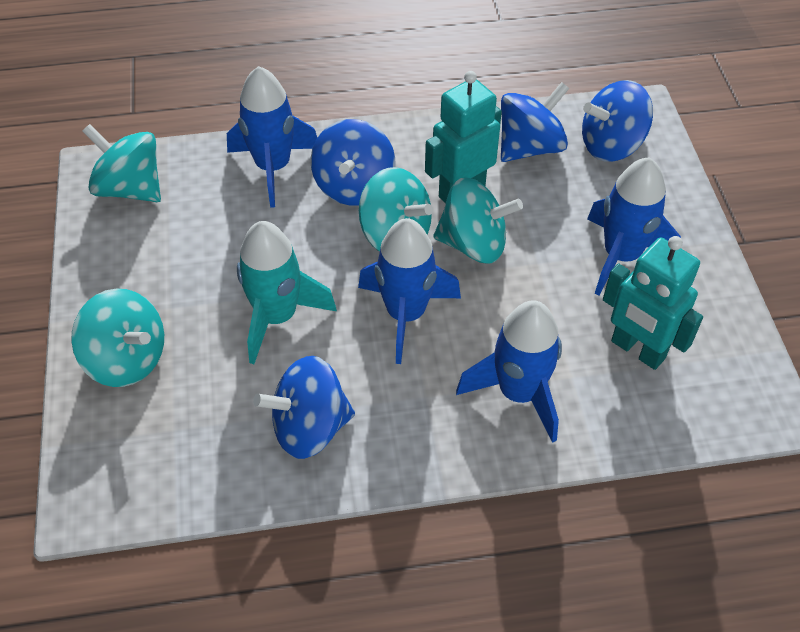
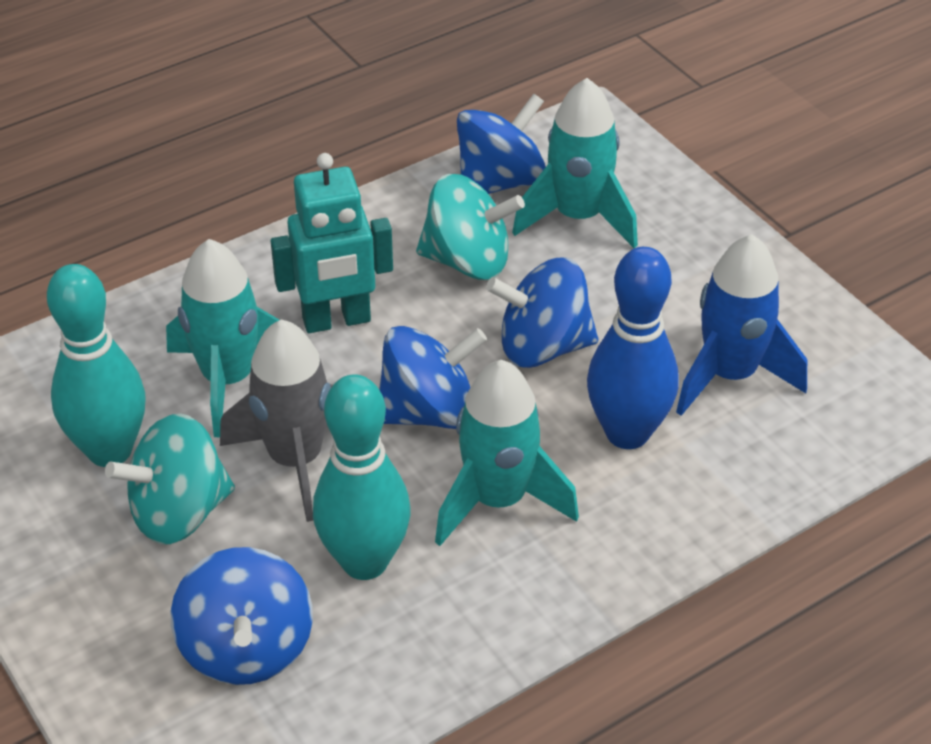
blue bowling pin: 0 -> 1
blue rocket: 4 -> 1
grey rocket: 0 -> 1
turquoise bowling pin: 0 -> 2
turquoise robot: 2 -> 1
turquoise rocket: 1 -> 3
turquoise spinning top: 4 -> 2

